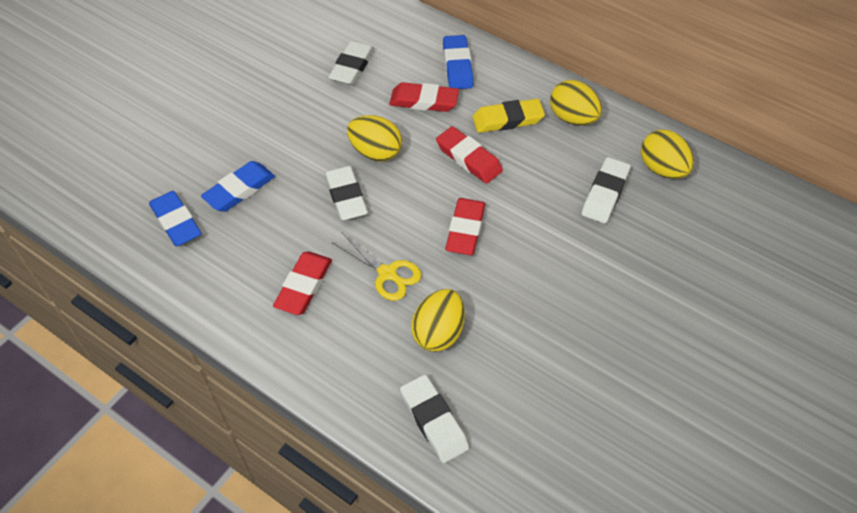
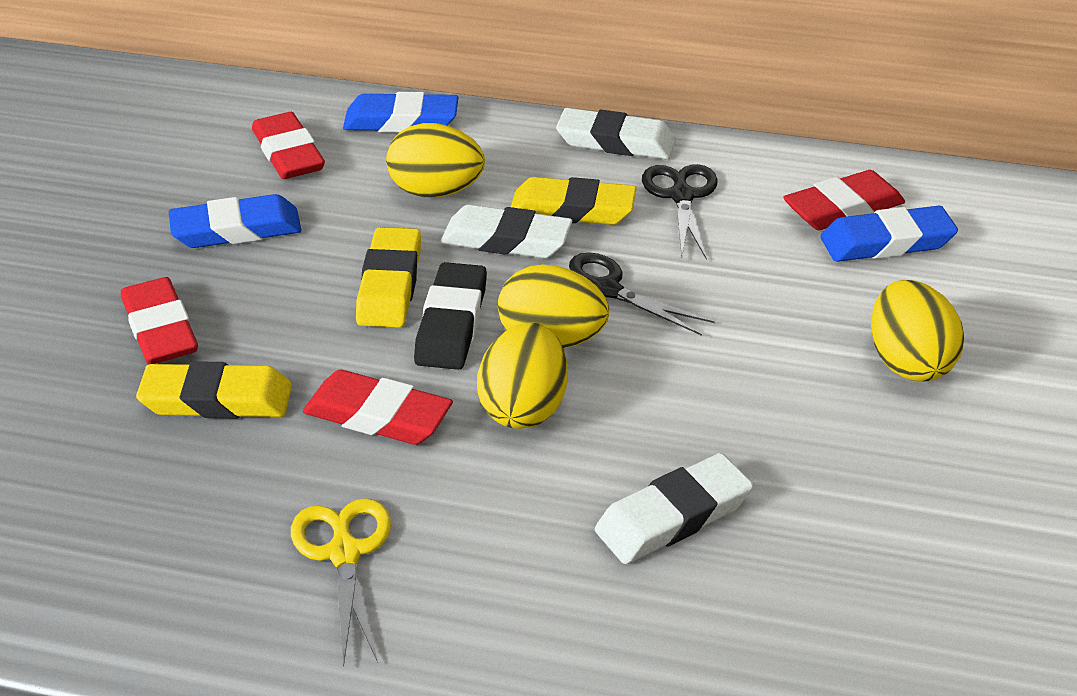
black eraser: 0 -> 1
black scissors: 0 -> 2
white eraser: 4 -> 3
yellow eraser: 1 -> 3

